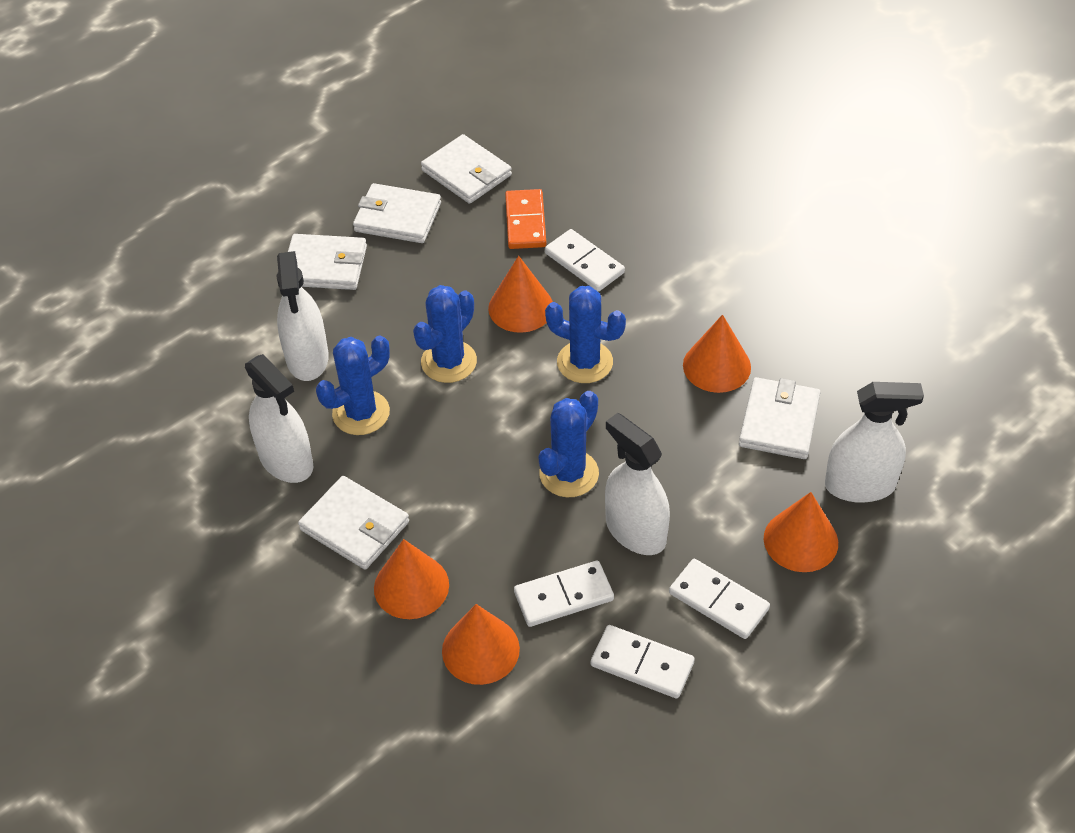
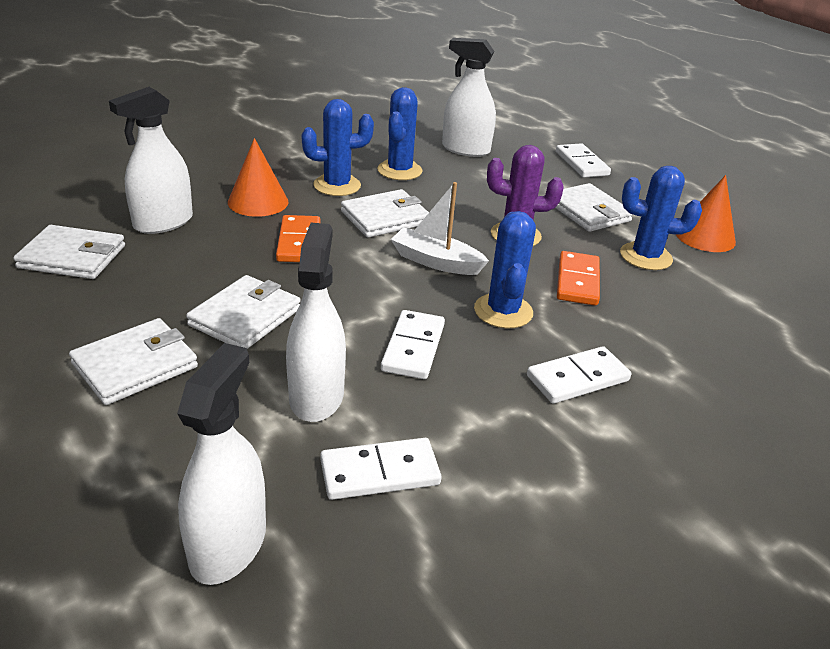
orange cone: 5 -> 2
orange domino: 1 -> 2
purple cactus: 0 -> 1
white boat: 0 -> 1

